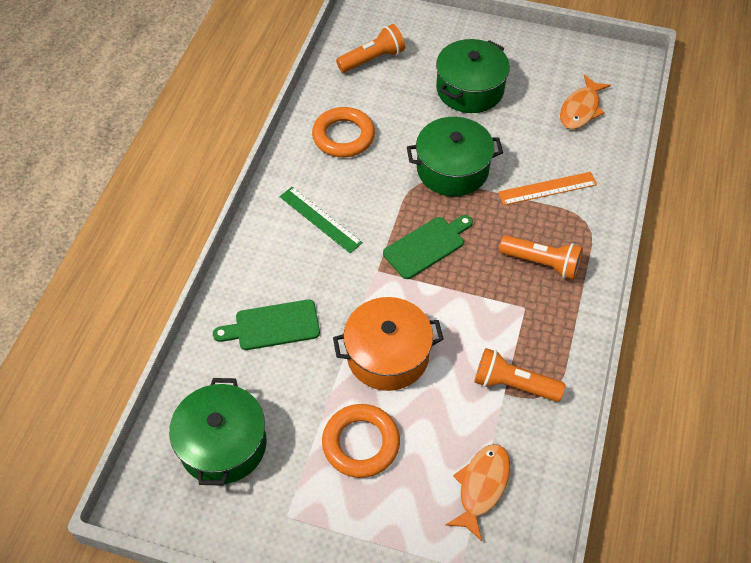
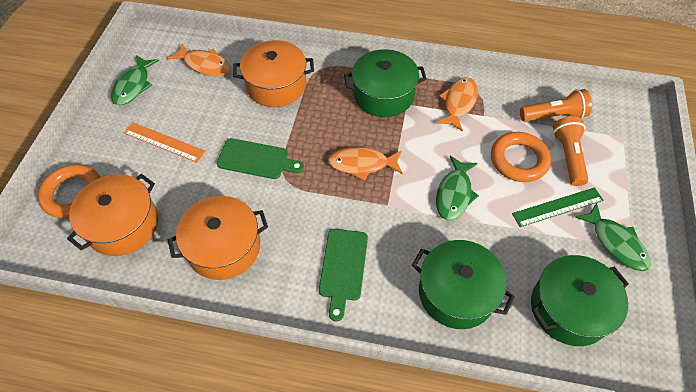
green fish: 0 -> 3
orange fish: 2 -> 3
orange flashlight: 3 -> 2
orange pot: 1 -> 3

